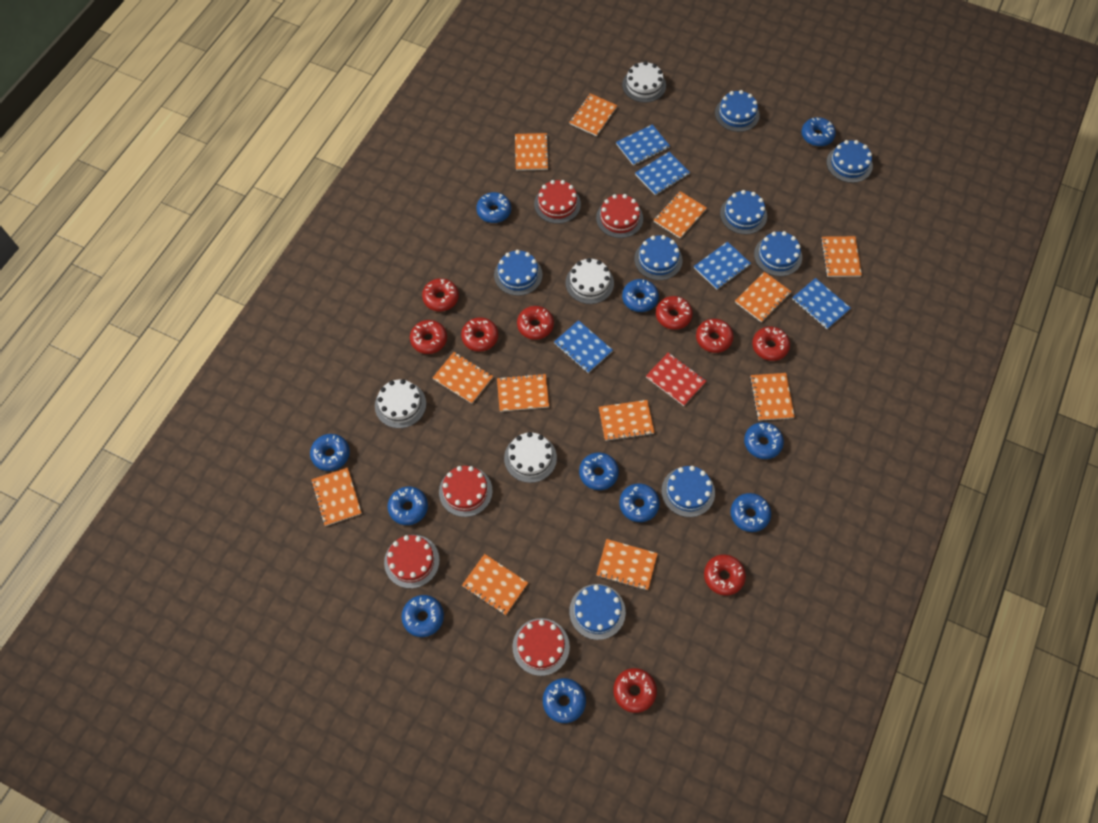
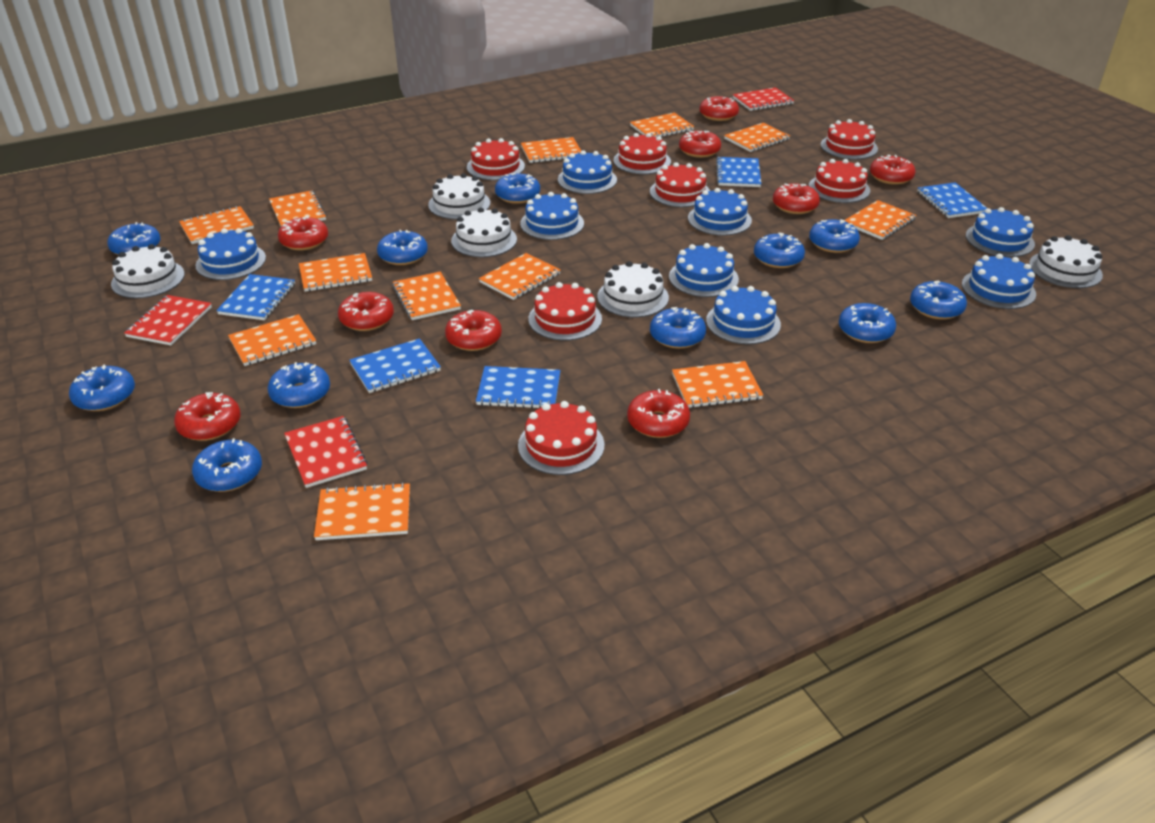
red cake: 5 -> 7
red notebook: 1 -> 3
white cake: 4 -> 5

